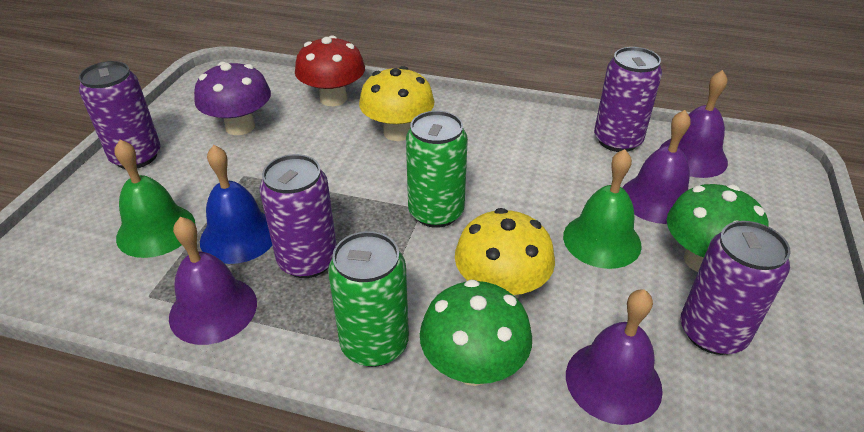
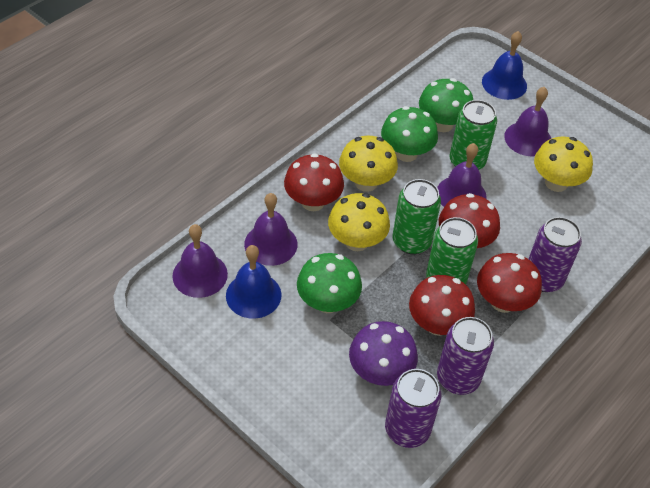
blue bell: 1 -> 2
green bell: 2 -> 0
green can: 2 -> 3
green mushroom: 2 -> 3
purple can: 4 -> 3
red mushroom: 1 -> 4
yellow mushroom: 2 -> 3

